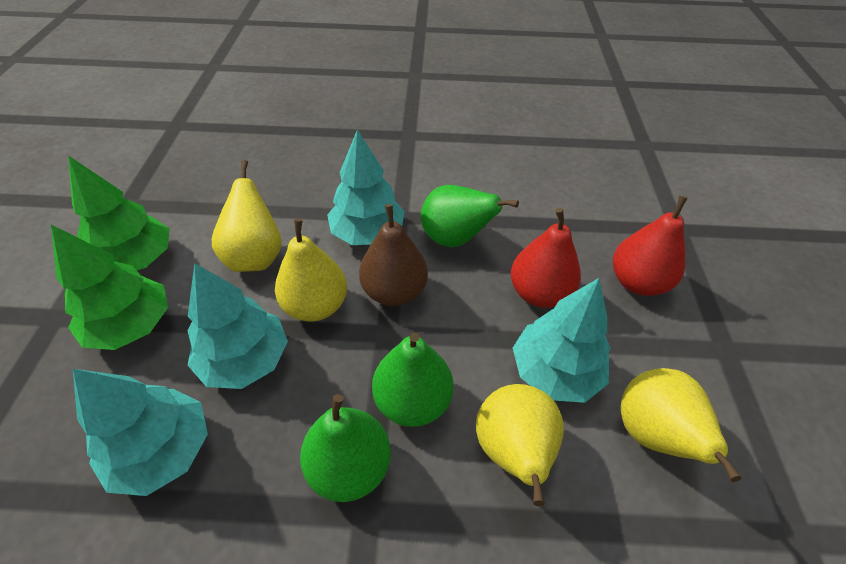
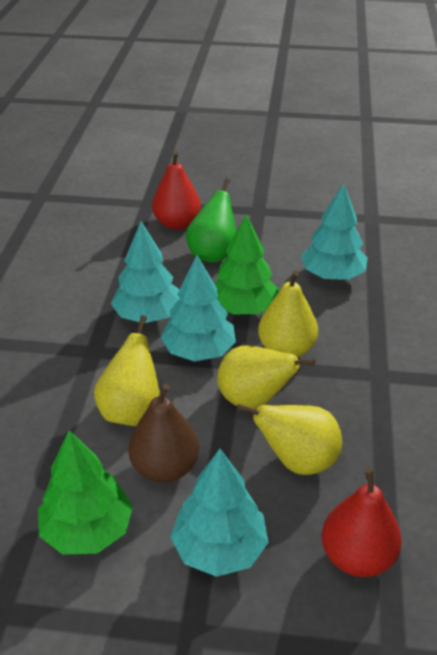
green pear: 3 -> 1

